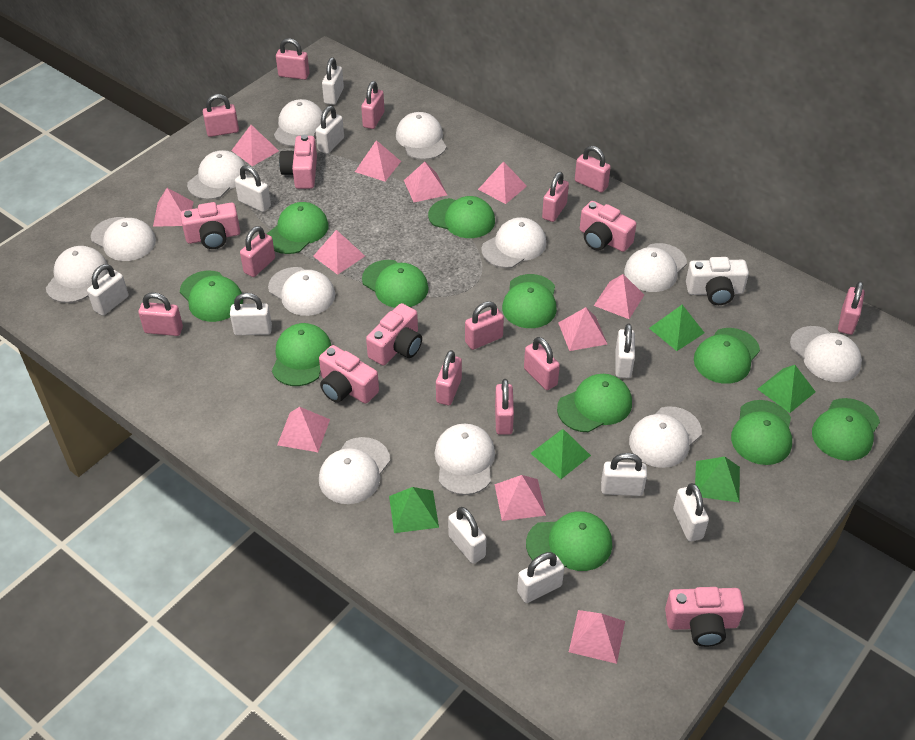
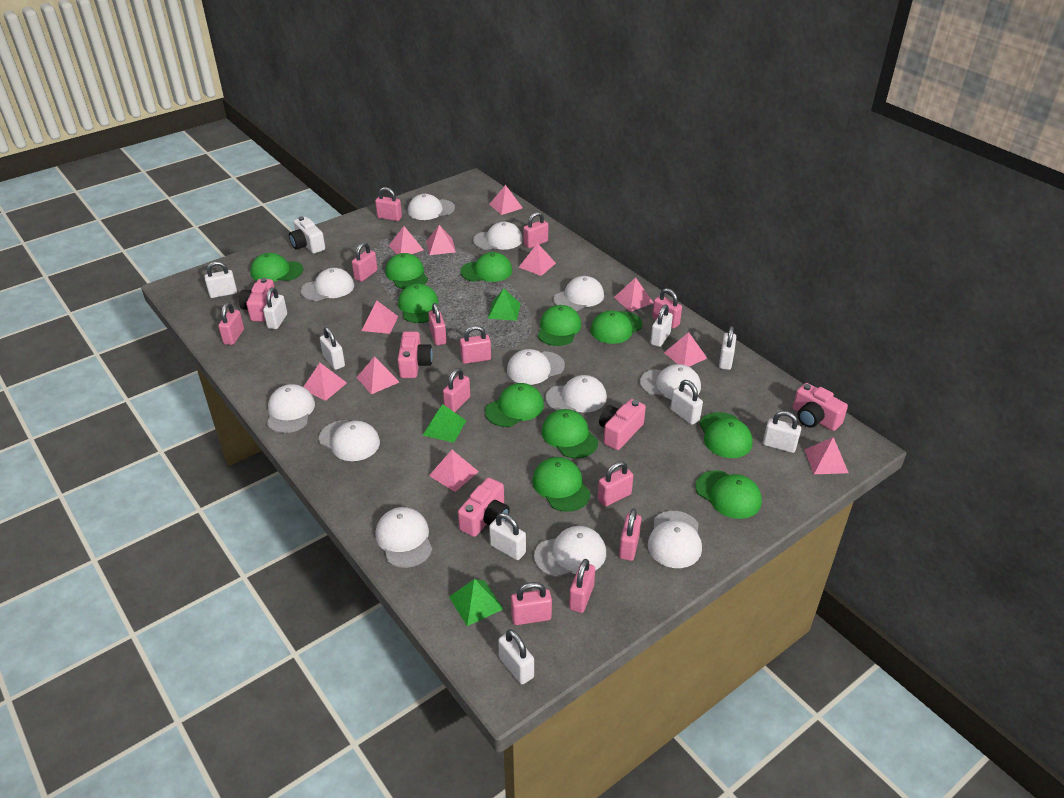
green pyramid: 5 -> 3
pink camera: 6 -> 5
white padlock: 10 -> 9

